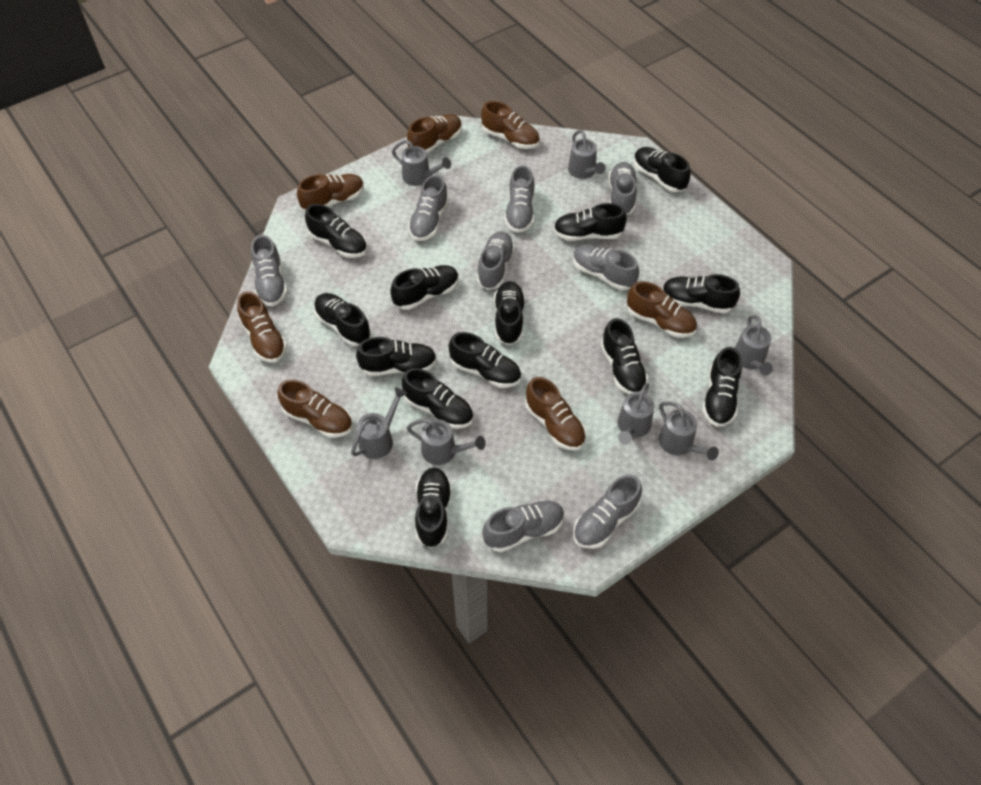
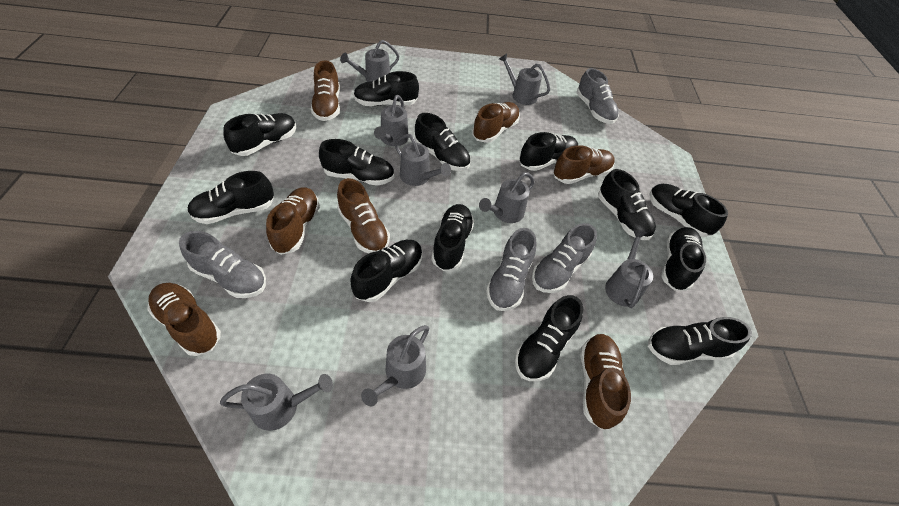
grey shoe: 8 -> 4
grey watering can: 7 -> 8

